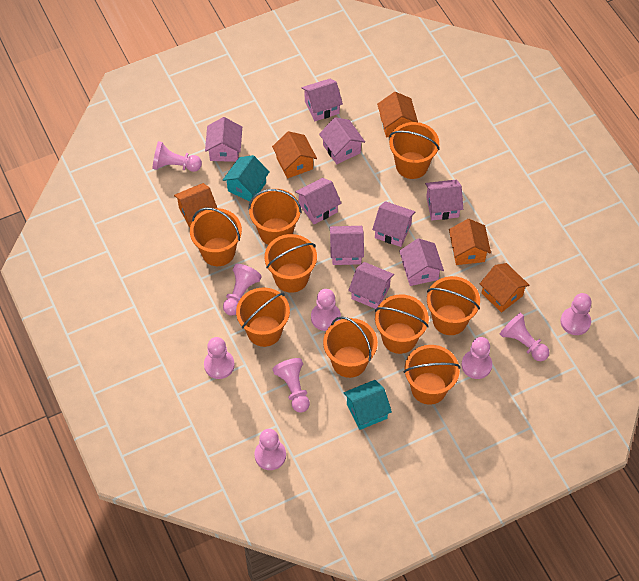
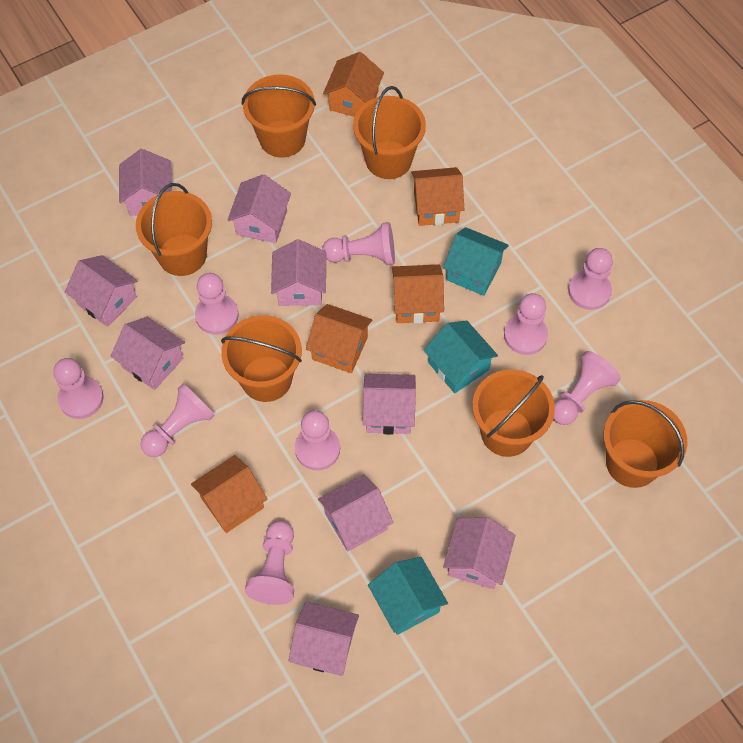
orange bucket: 9 -> 6
turquoise house: 2 -> 3

